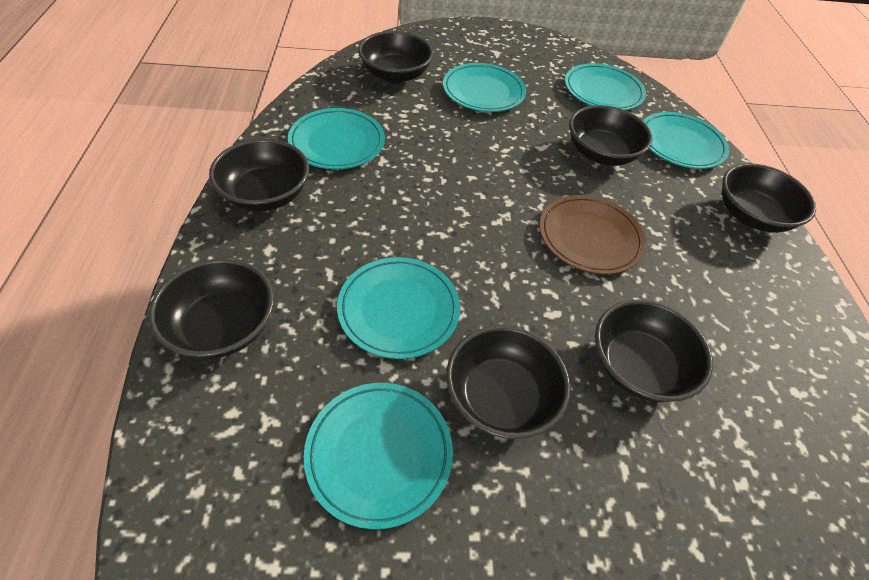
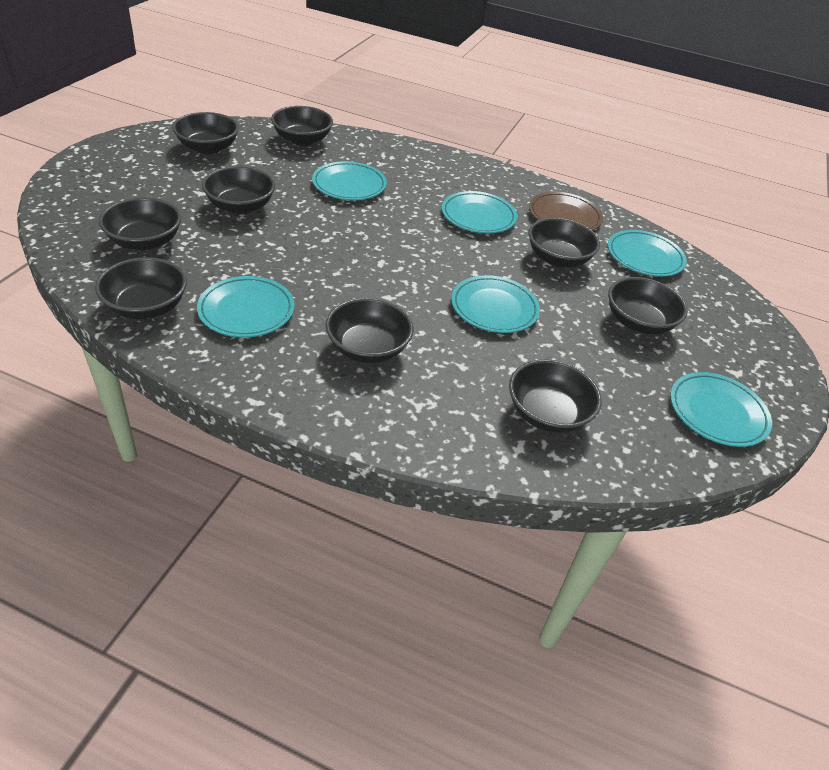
black bowl: 7 -> 9

